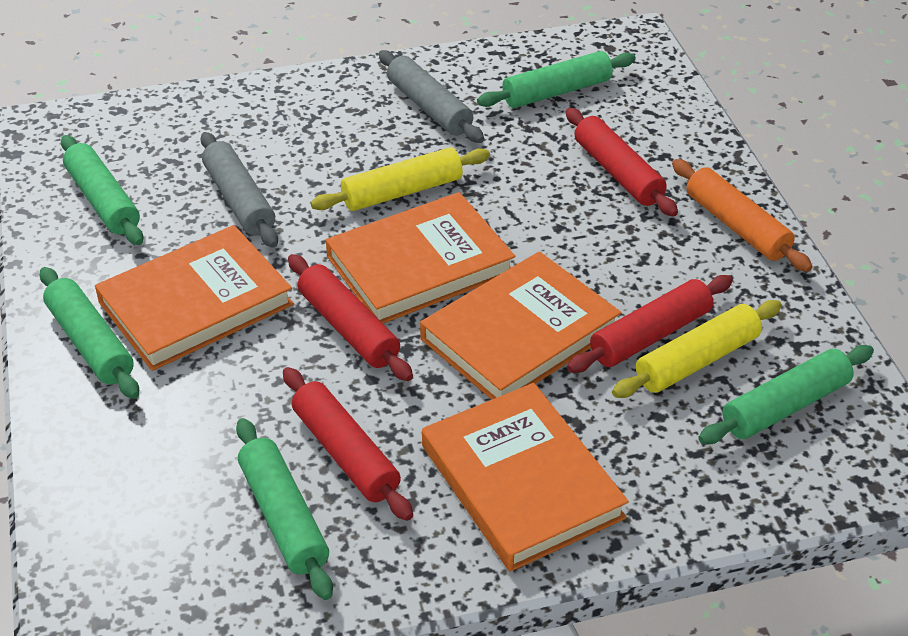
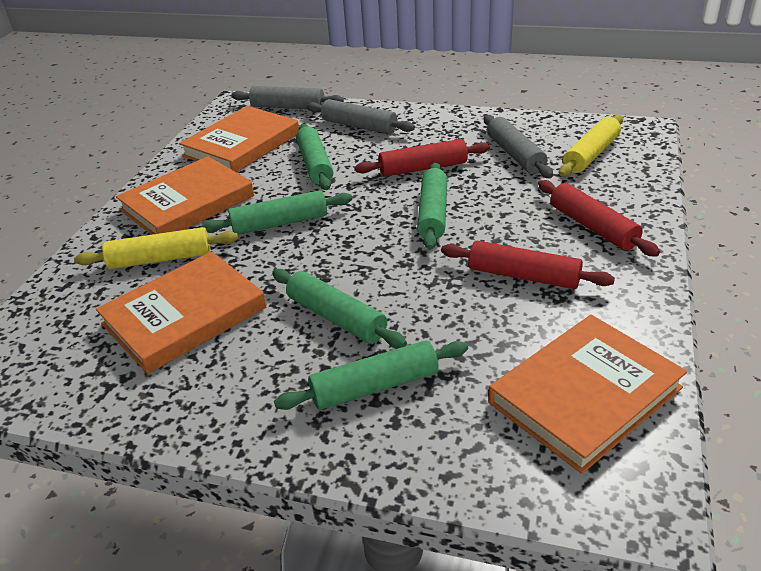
grey rolling pin: 2 -> 3
orange rolling pin: 1 -> 0
red rolling pin: 4 -> 3

